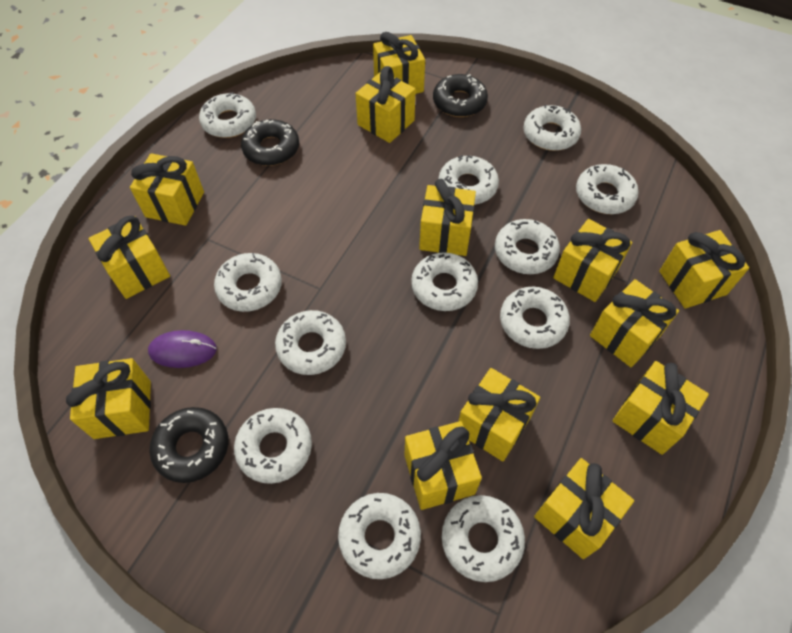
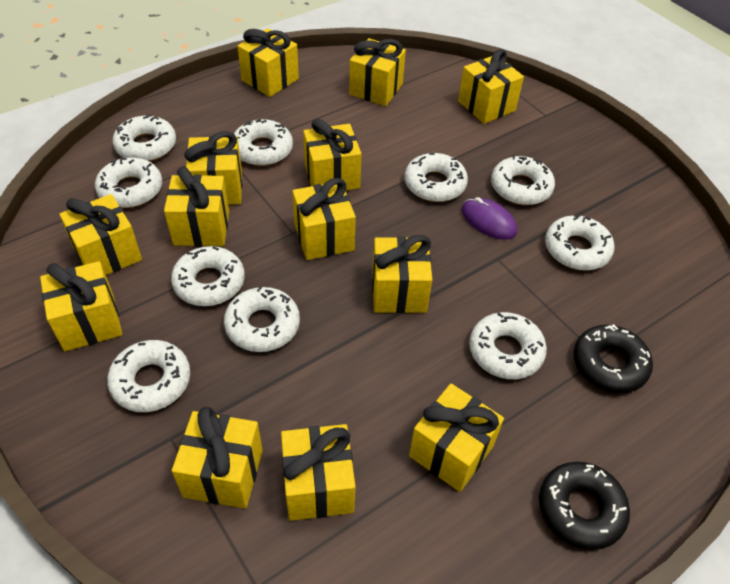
black donut: 3 -> 2
white donut: 12 -> 10

